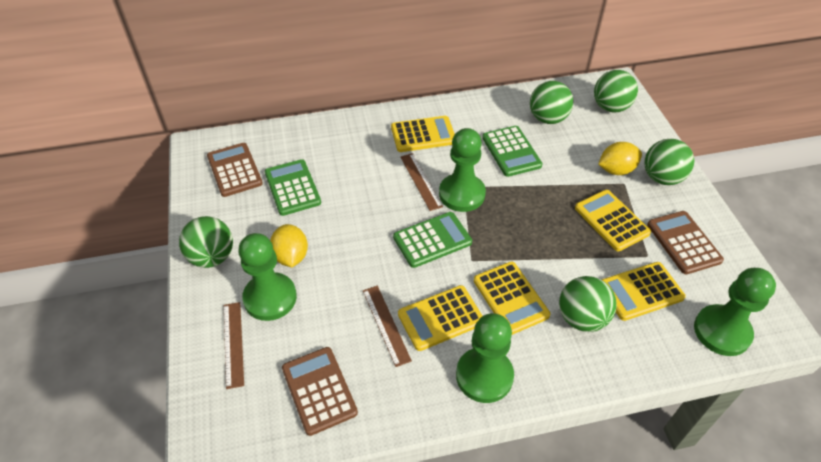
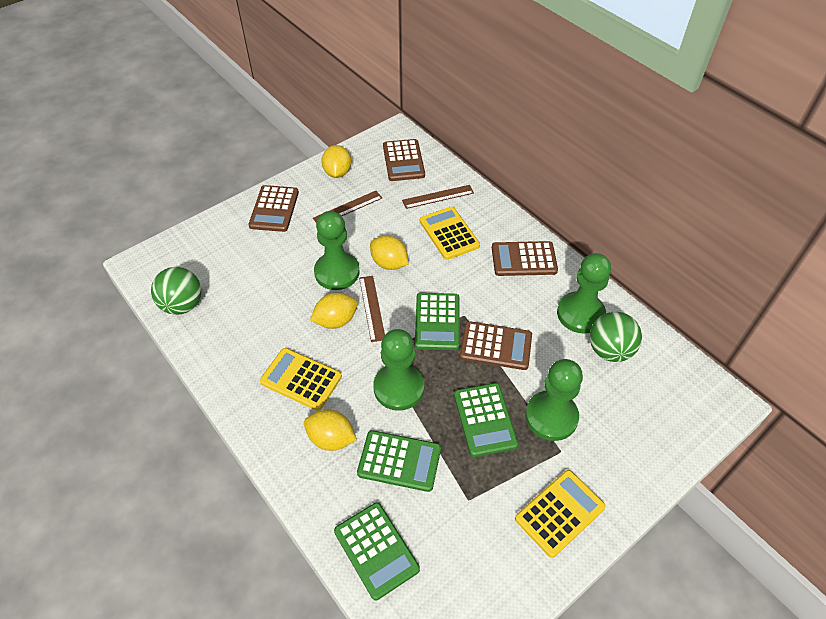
brown calculator: 3 -> 4
green ball: 5 -> 2
green calculator: 3 -> 4
yellow calculator: 5 -> 3
yellow lemon: 2 -> 4

